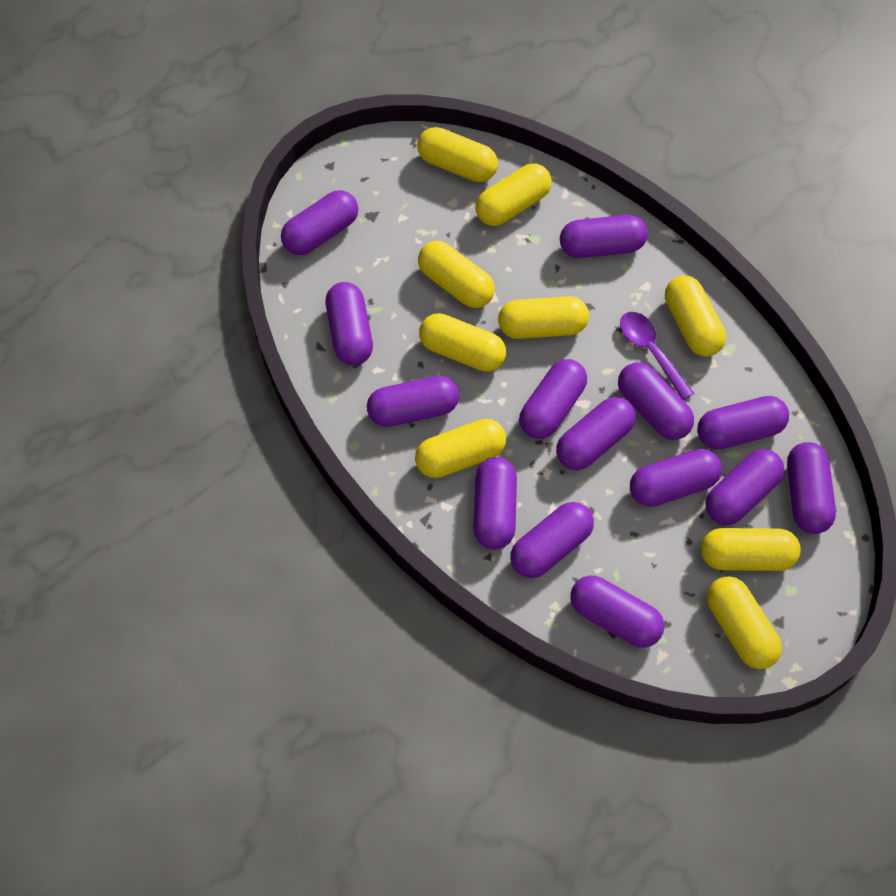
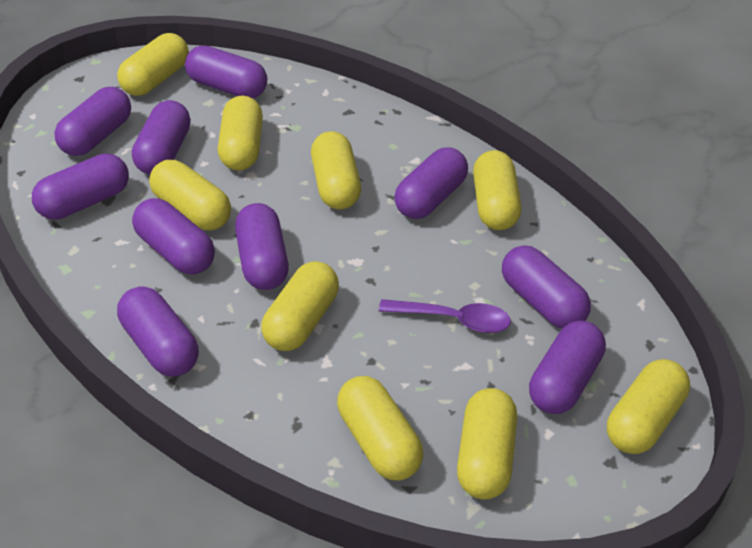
purple capsule: 14 -> 10

